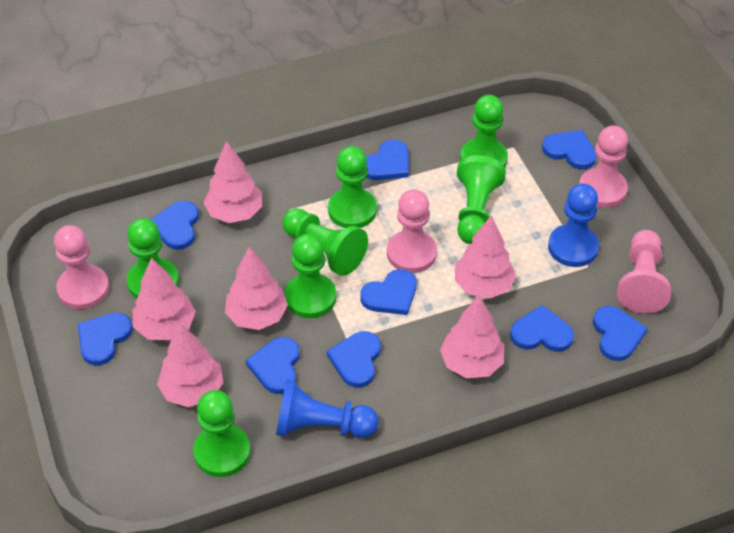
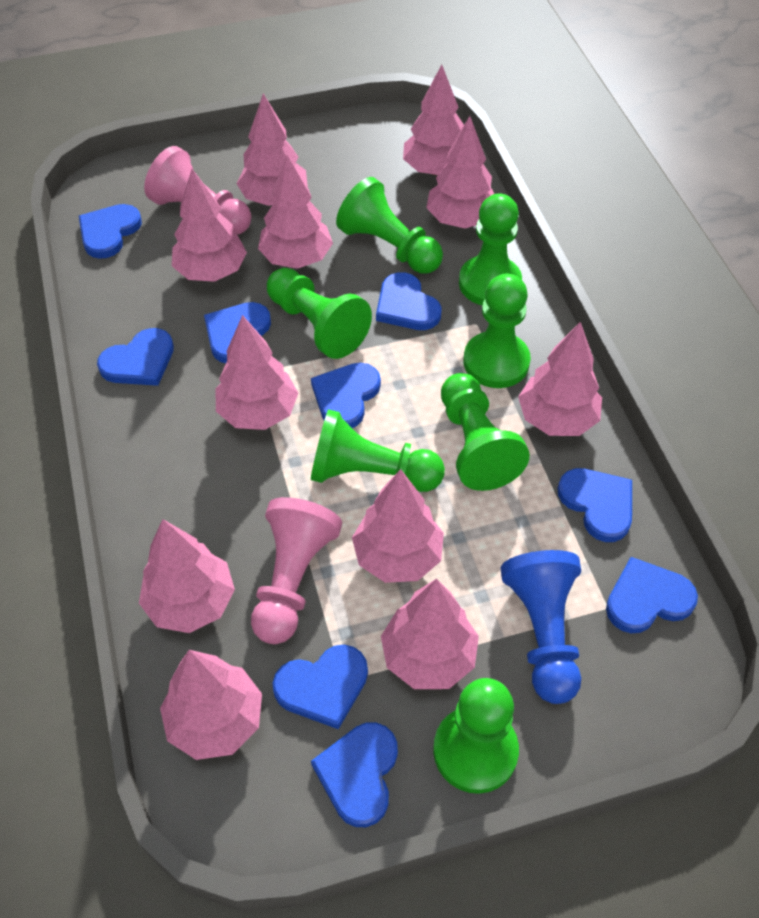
blue pawn: 2 -> 1
pink pawn: 4 -> 2
pink tree: 6 -> 11

